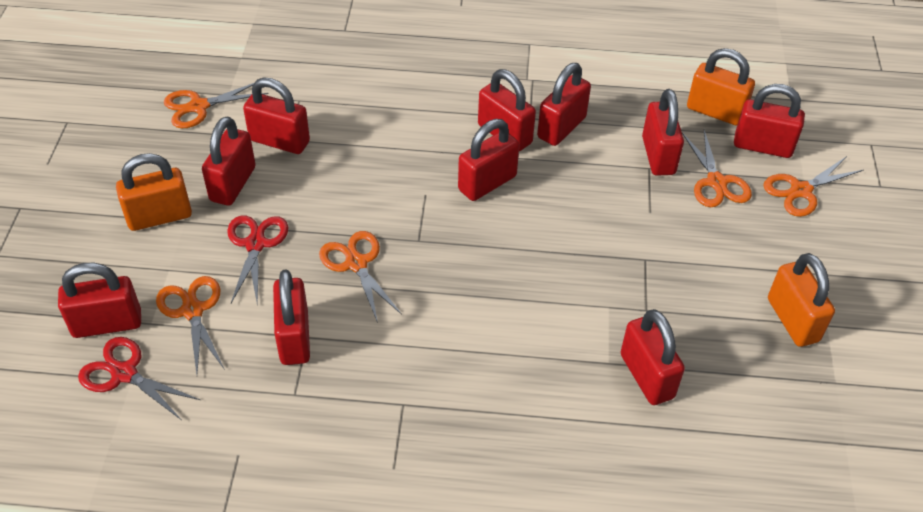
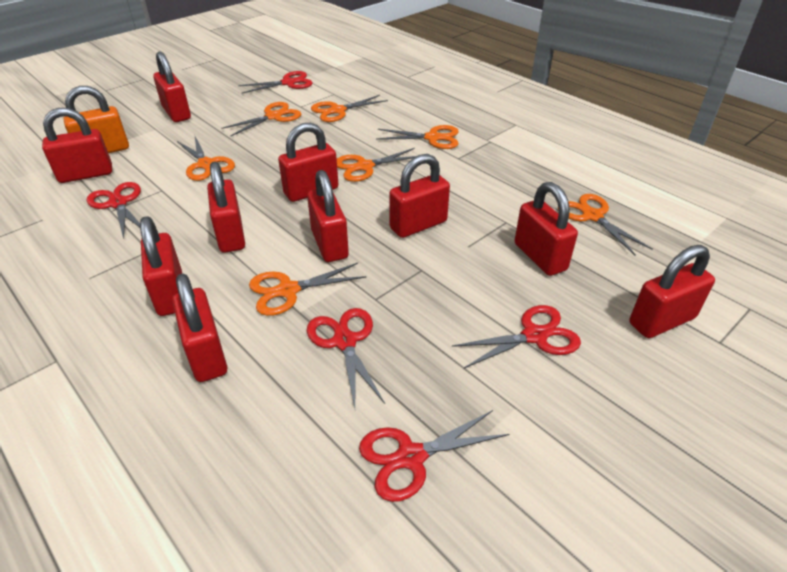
orange padlock: 3 -> 1
orange scissors: 5 -> 7
red scissors: 2 -> 5

